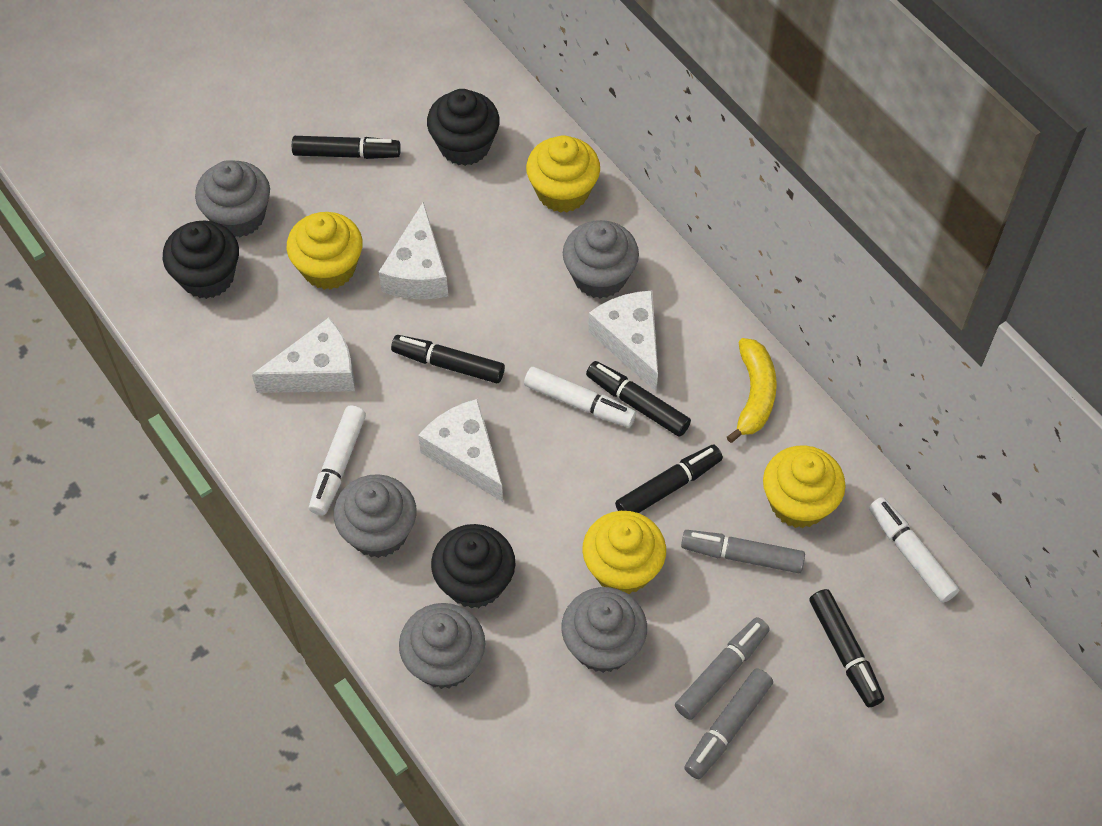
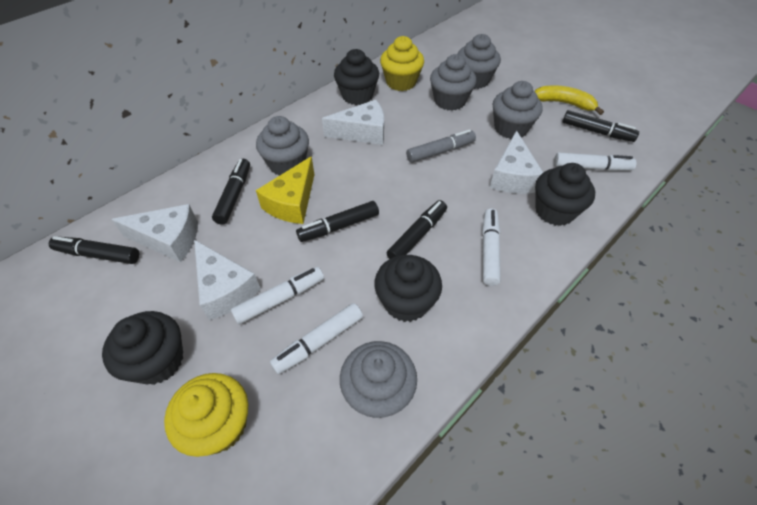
black cupcake: 3 -> 4
grey marker: 3 -> 1
white marker: 3 -> 4
yellow cheese: 0 -> 1
yellow cupcake: 4 -> 2

